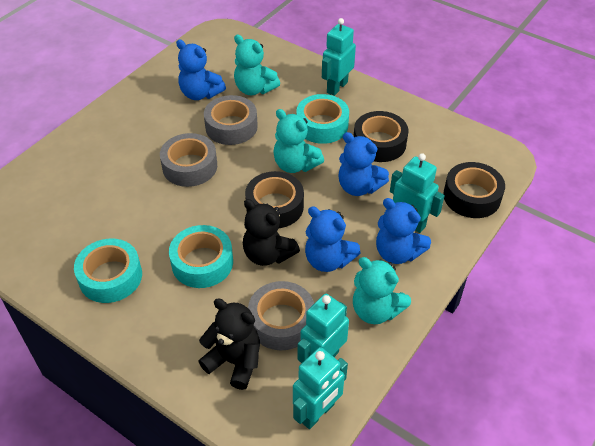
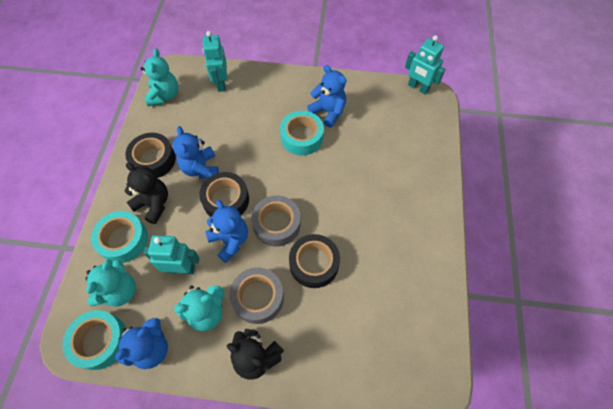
grey tape: 3 -> 2
turquoise robot: 4 -> 3

